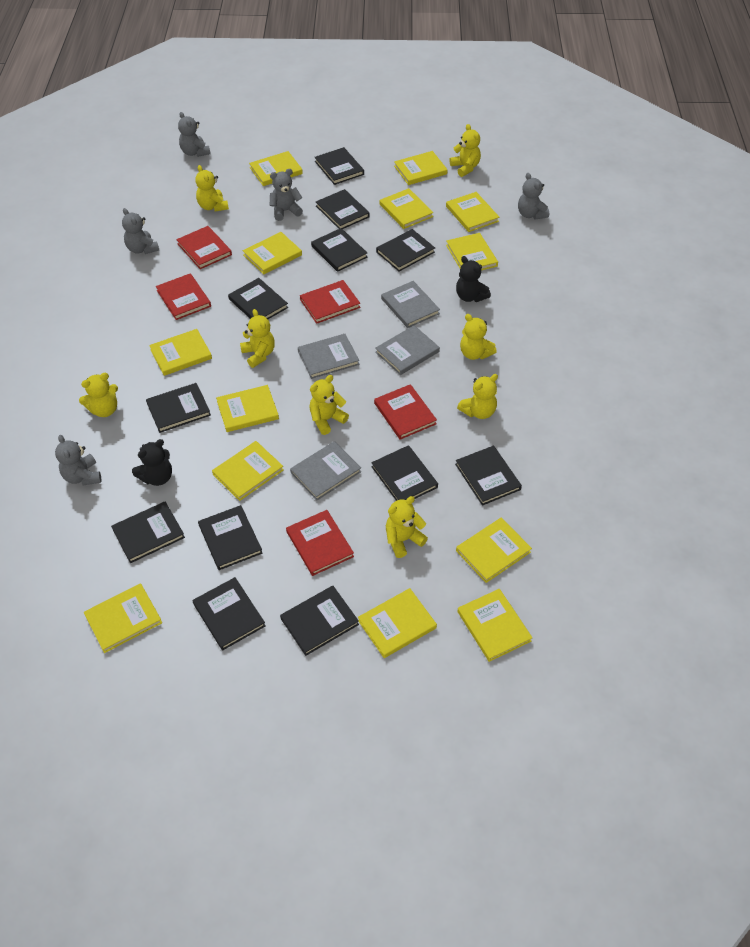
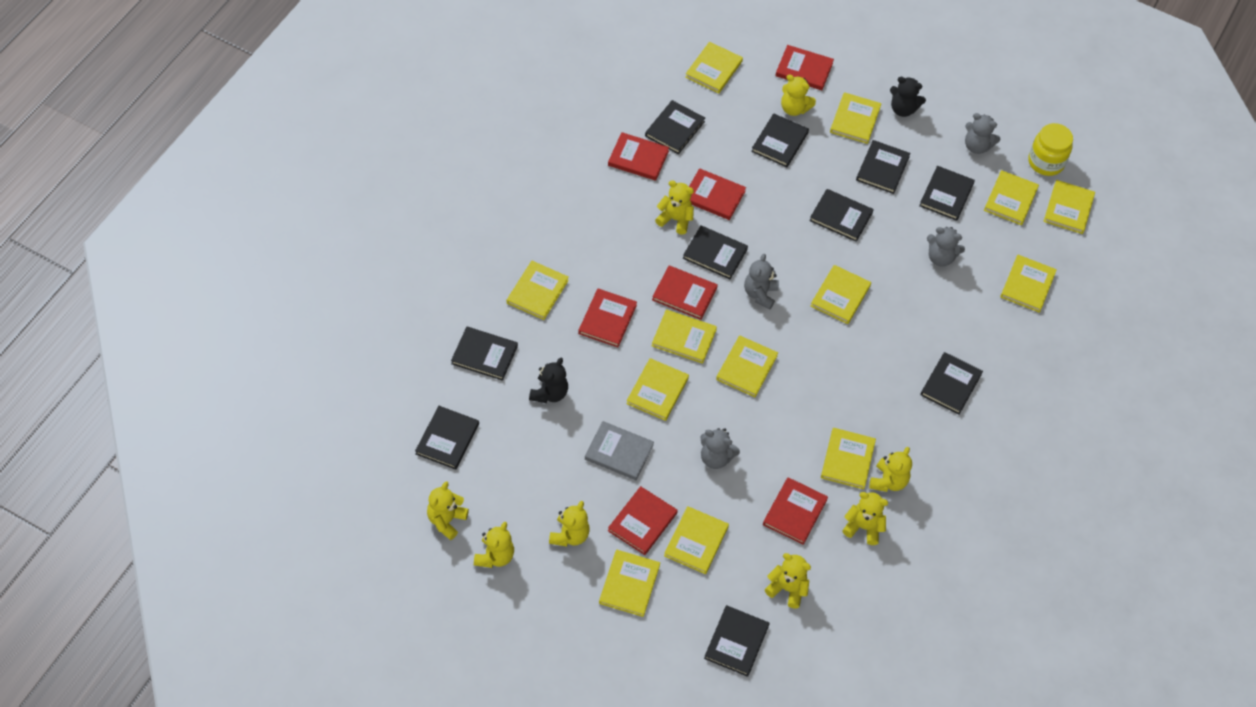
black book: 12 -> 10
grey book: 4 -> 1
grey teddy bear: 5 -> 4
red book: 5 -> 7
yellow jar: 0 -> 1

